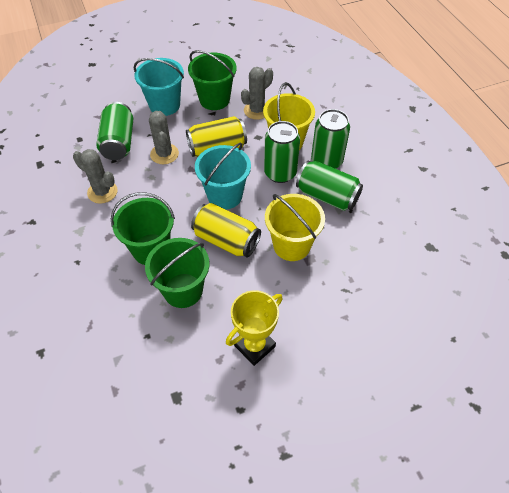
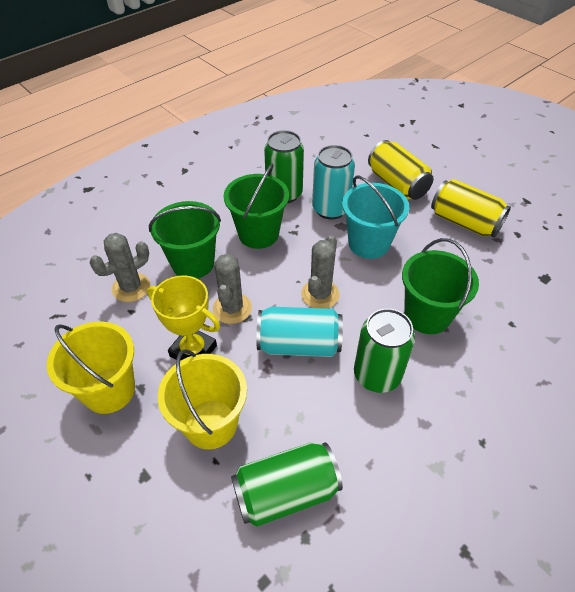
green can: 4 -> 3
turquoise bucket: 2 -> 1
turquoise can: 0 -> 2

